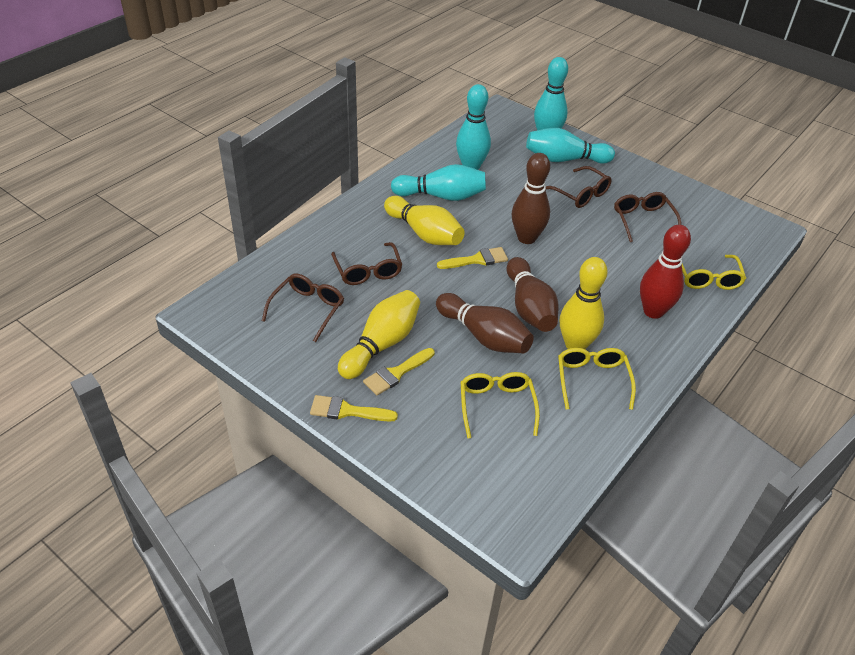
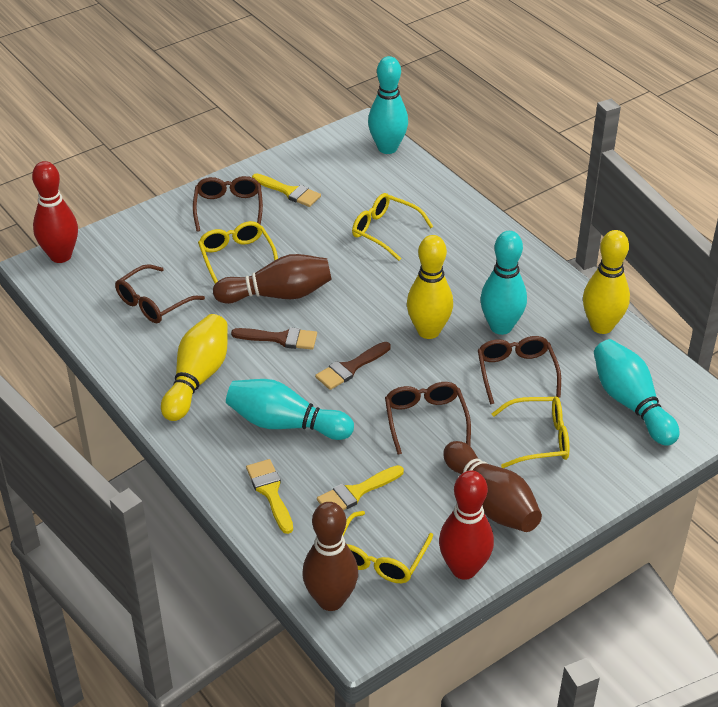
brown brush: 0 -> 2
red bowling pin: 1 -> 2
yellow glasses: 3 -> 4

